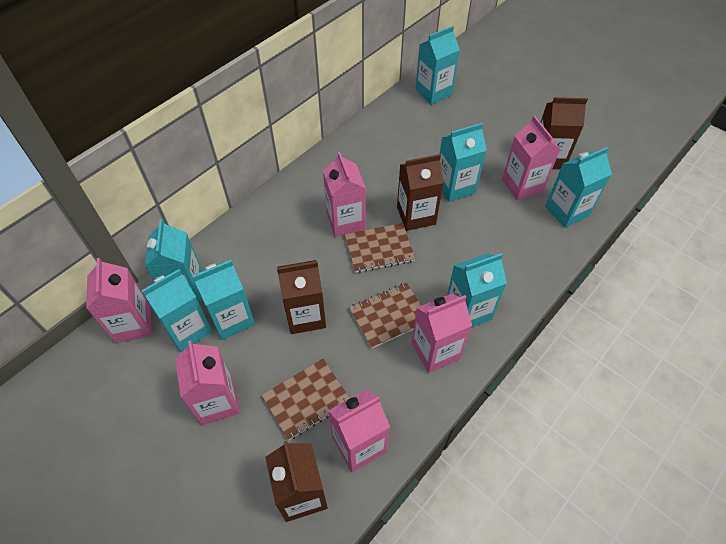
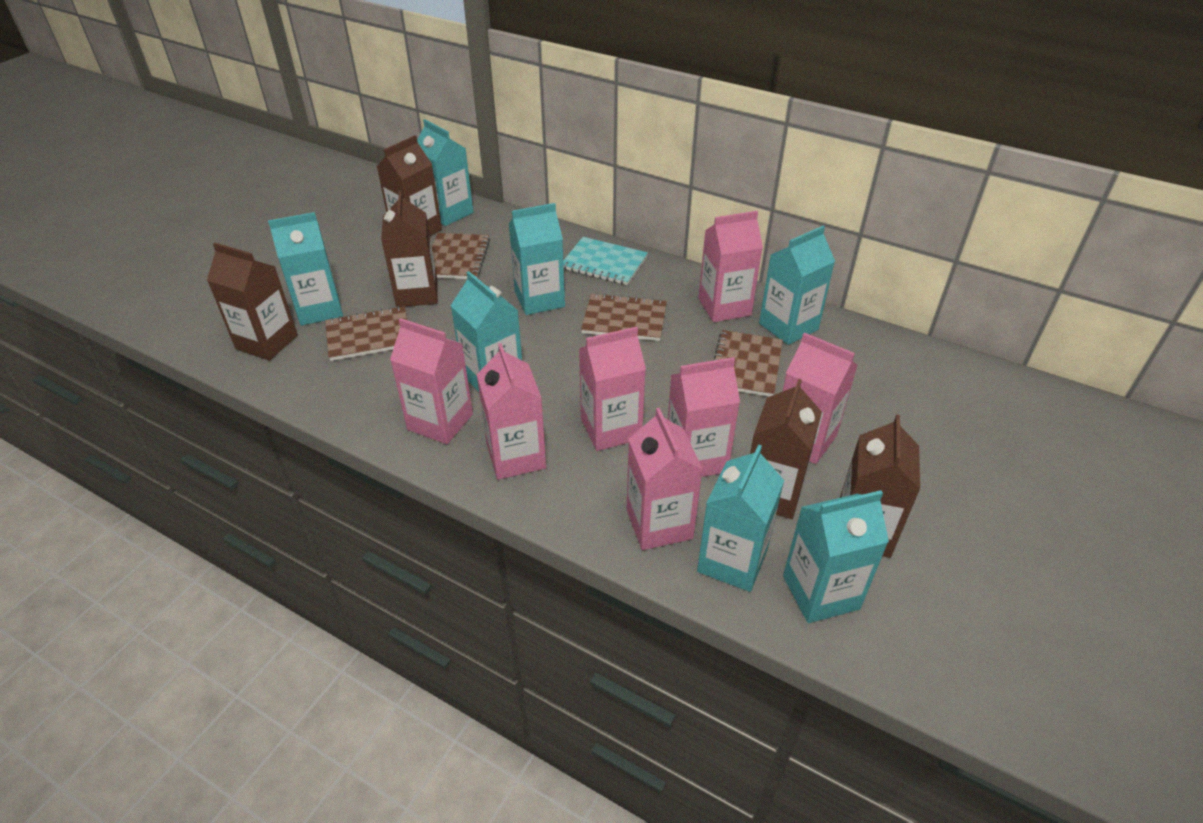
brown carton: 4 -> 5
brown notebook: 3 -> 4
pink carton: 6 -> 7
turquoise notebook: 0 -> 1

